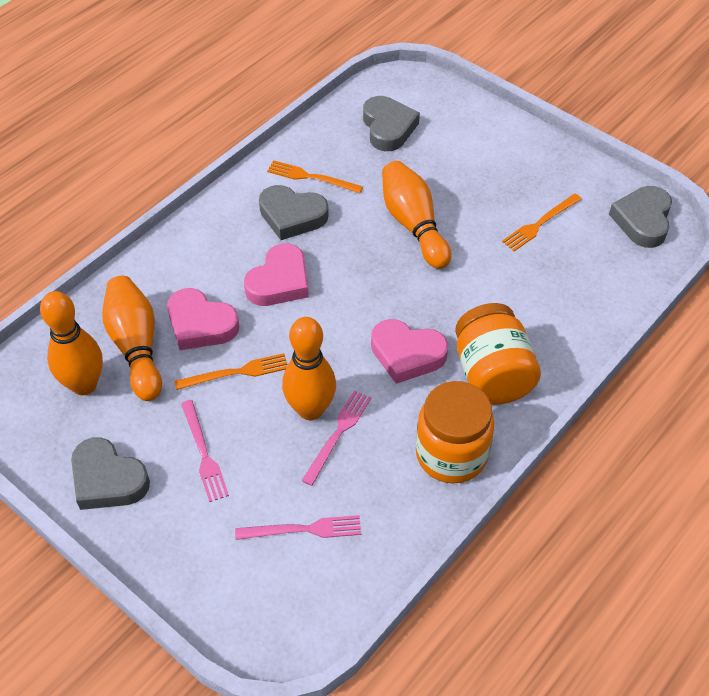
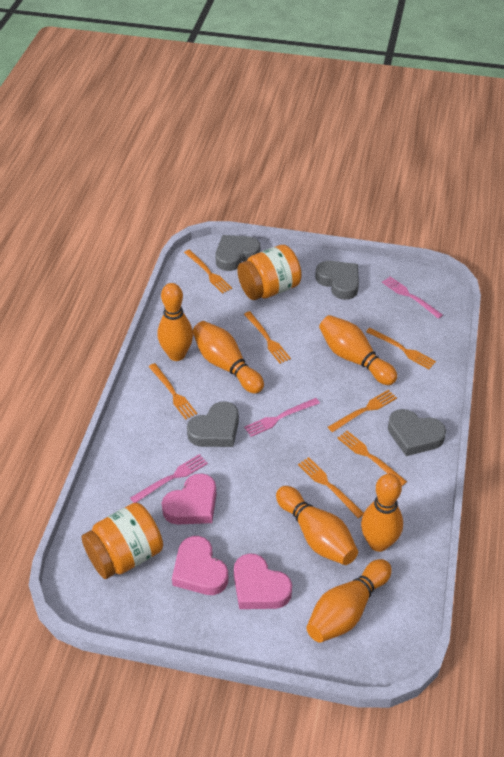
orange bowling pin: 4 -> 6
orange fork: 3 -> 7

